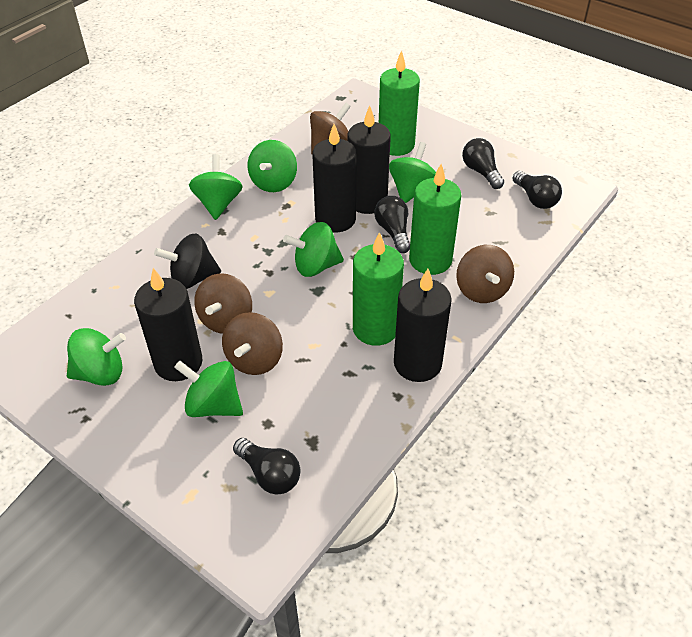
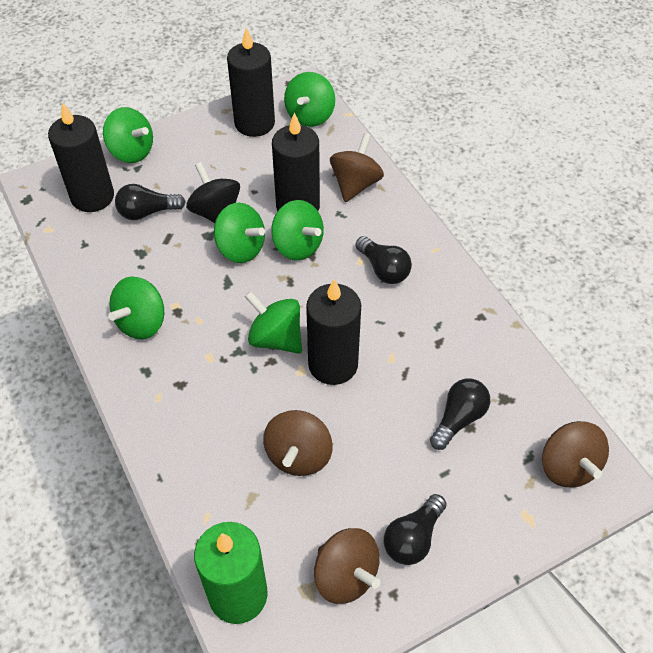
green candle: 3 -> 1

